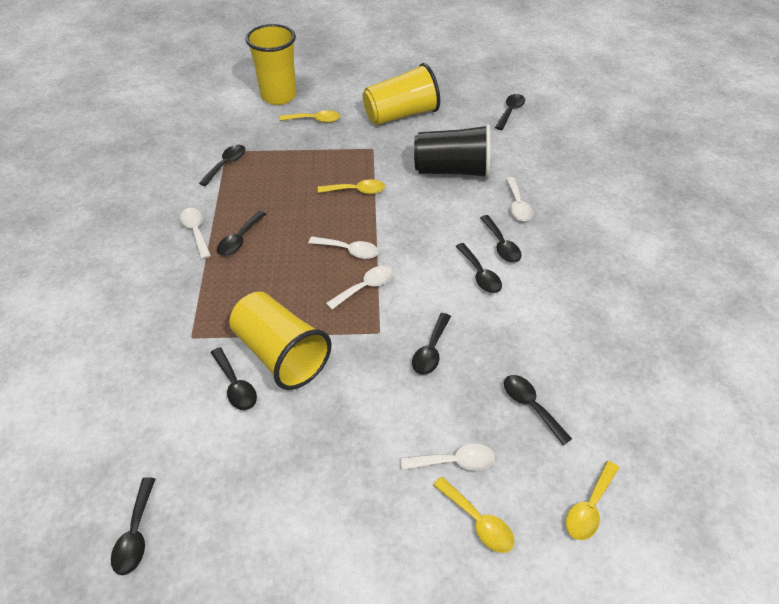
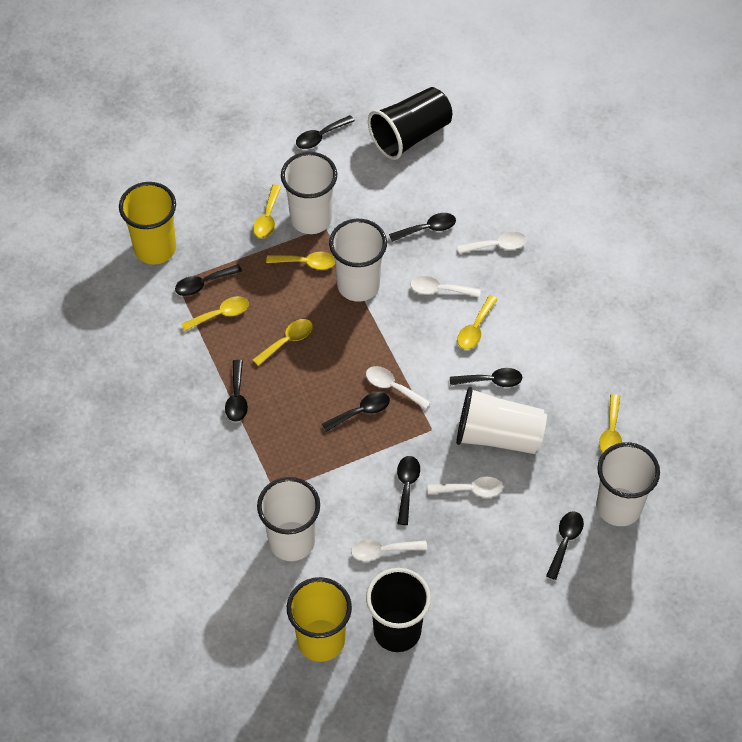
black cup: 1 -> 2
black spoon: 9 -> 8
white cup: 0 -> 5
yellow cup: 3 -> 2
yellow spoon: 4 -> 6

